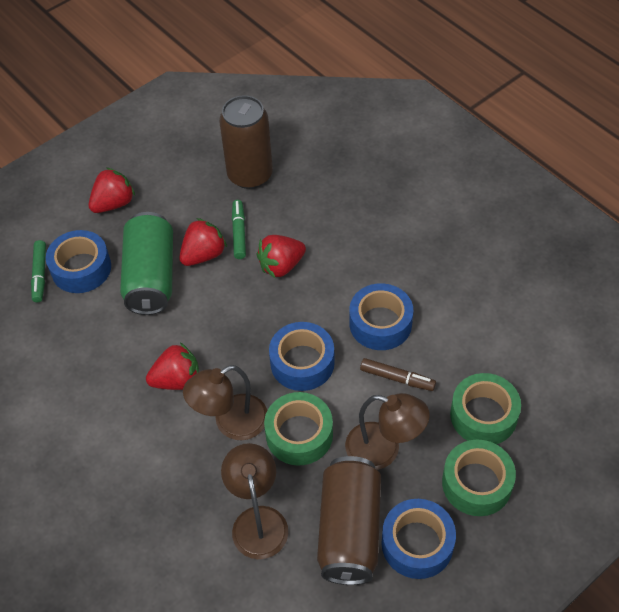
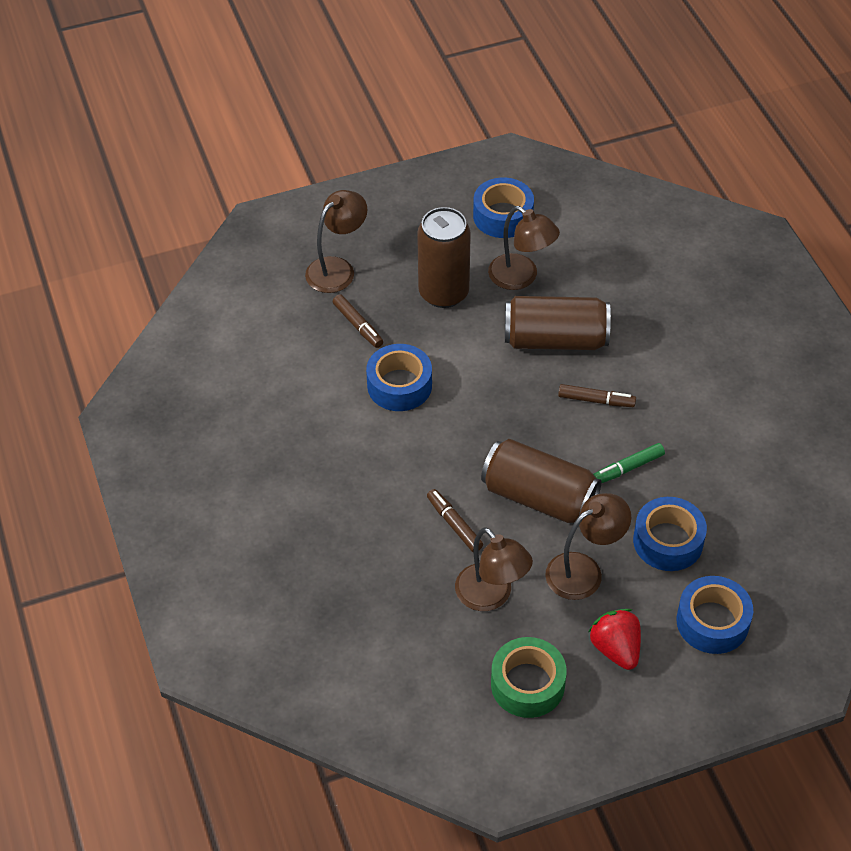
brown can: 2 -> 3
brown lamp: 3 -> 4
brown marker: 1 -> 3
green can: 1 -> 0
green marker: 2 -> 1
green tape: 3 -> 1
red strawberry: 4 -> 1

